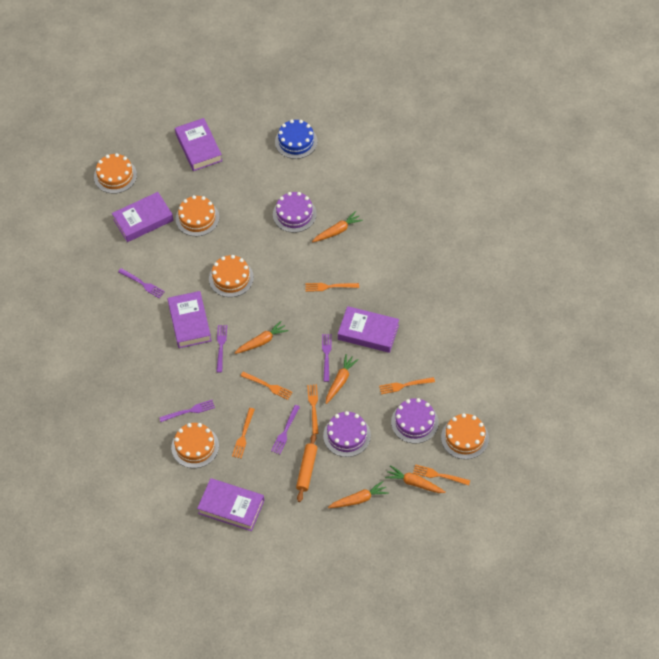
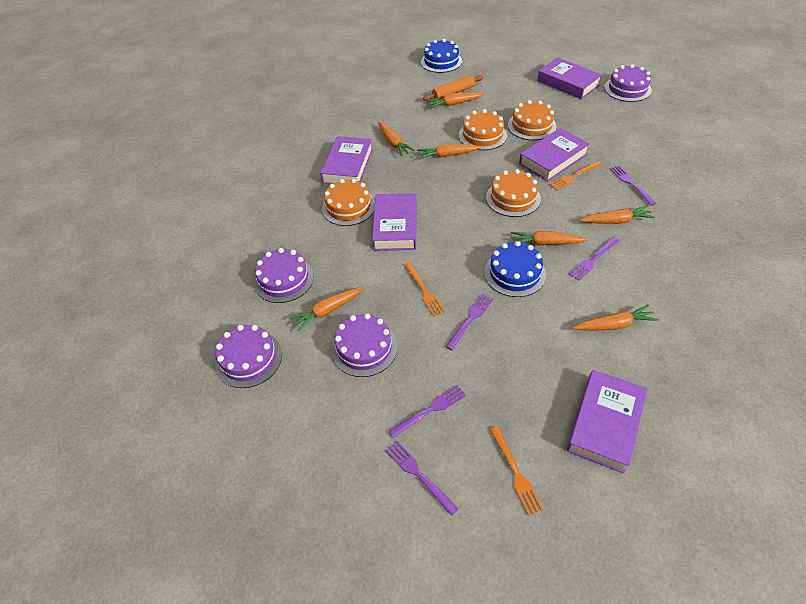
blue cake: 1 -> 2
orange cake: 5 -> 4
orange carrot: 5 -> 7
orange fork: 6 -> 3
purple cake: 3 -> 4

